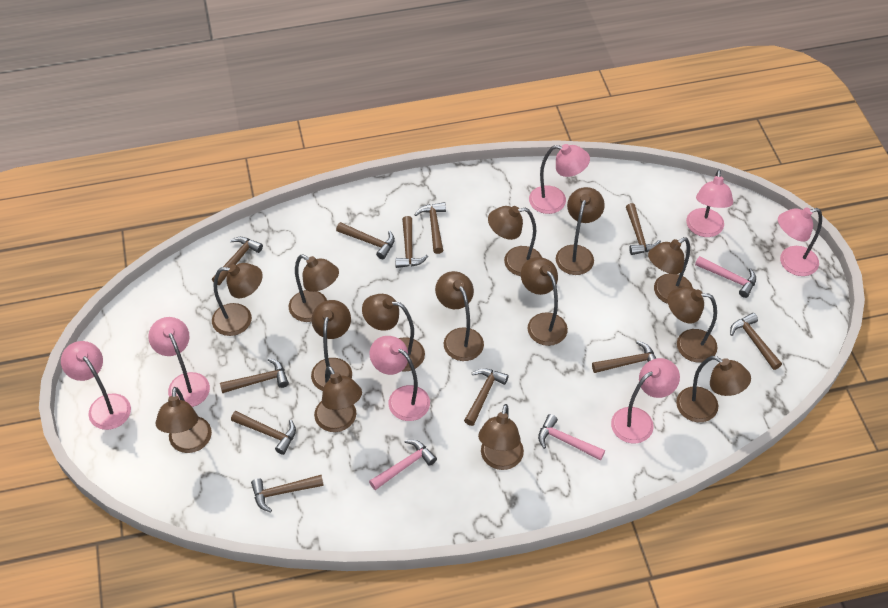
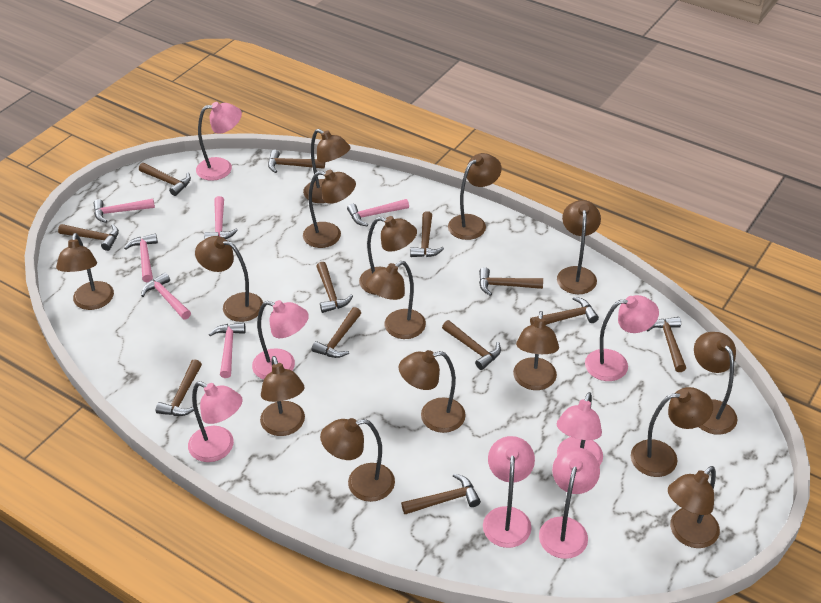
brown hammer: 11 -> 12
brown lamp: 14 -> 15
pink hammer: 3 -> 6

